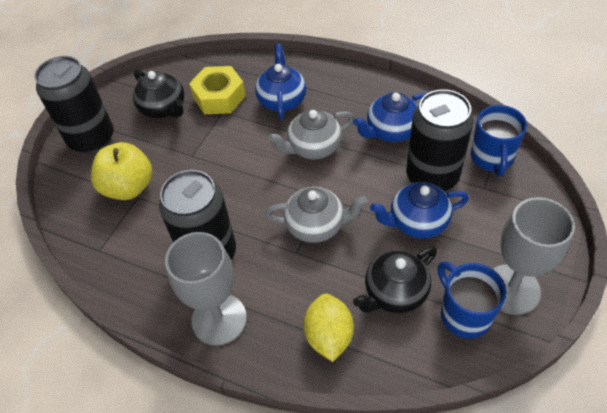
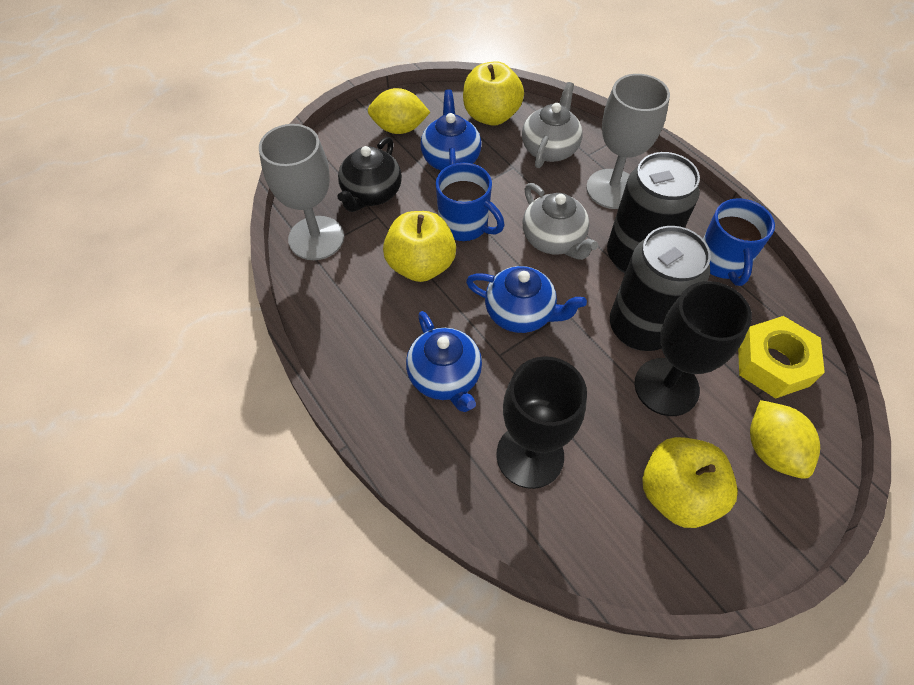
black can: 3 -> 2
black goblet: 0 -> 2
black teapot: 2 -> 1
yellow apple: 1 -> 3
yellow lemon: 1 -> 2

